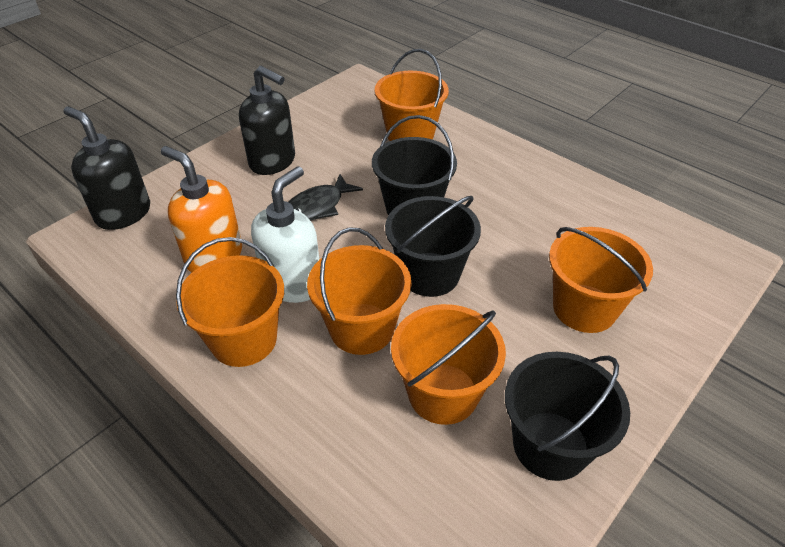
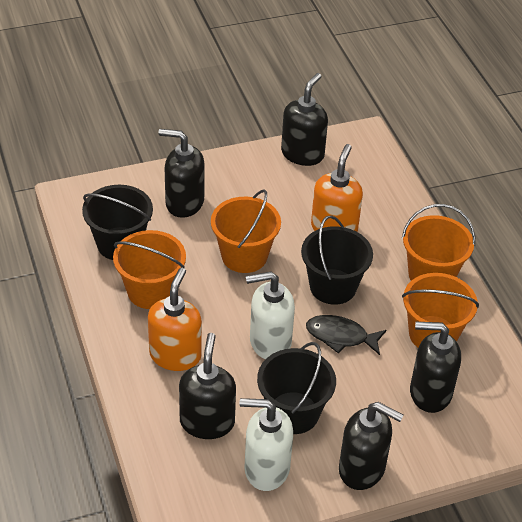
black soap dispenser: 2 -> 5
orange bucket: 5 -> 4
orange soap dispenser: 1 -> 2
white soap dispenser: 1 -> 2

